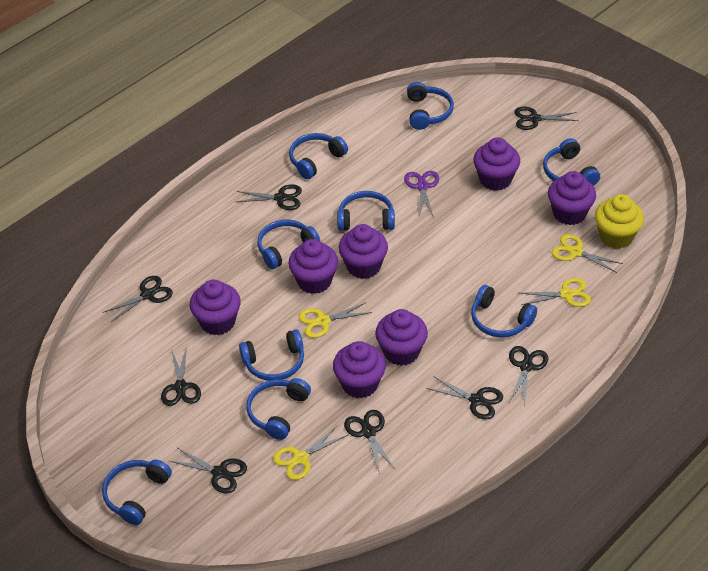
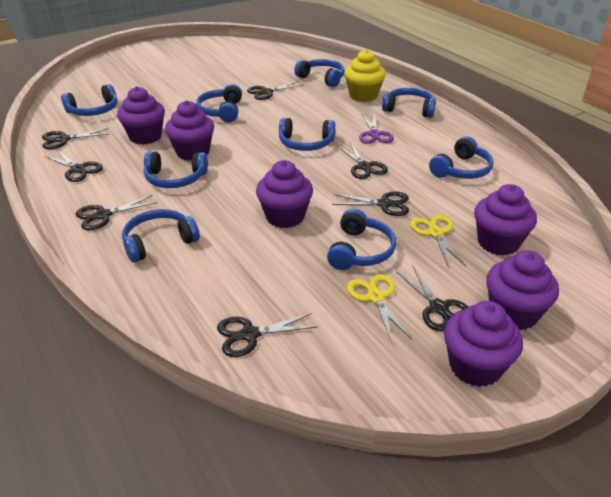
purple cupcake: 7 -> 6
yellow scissors: 4 -> 2

